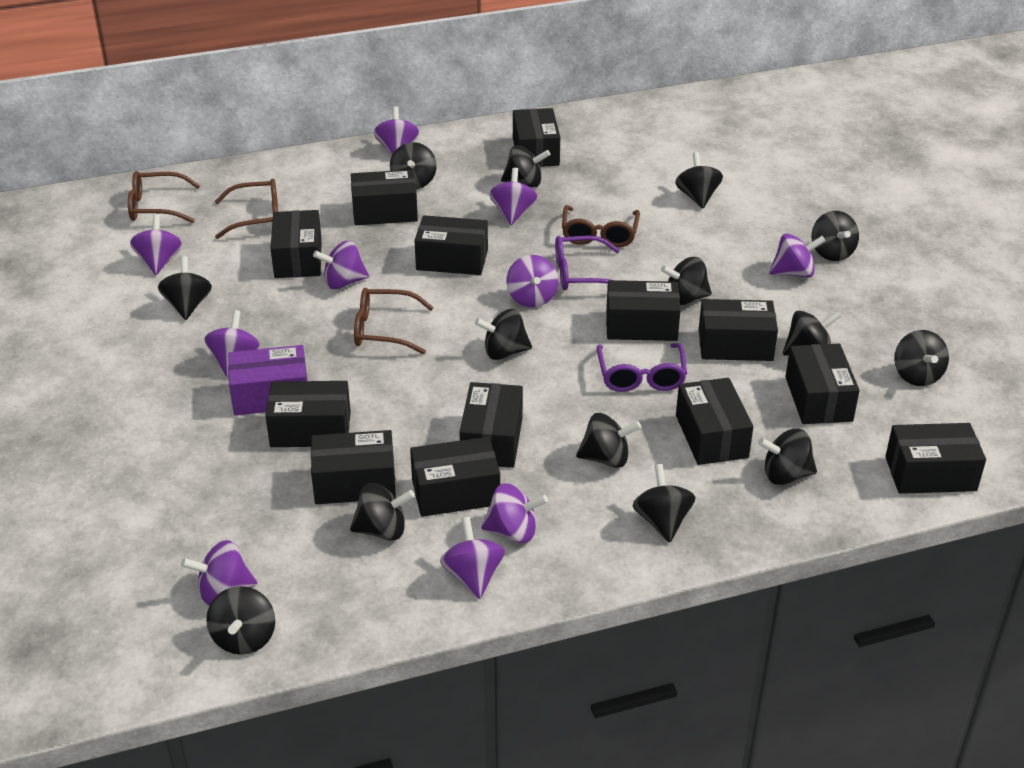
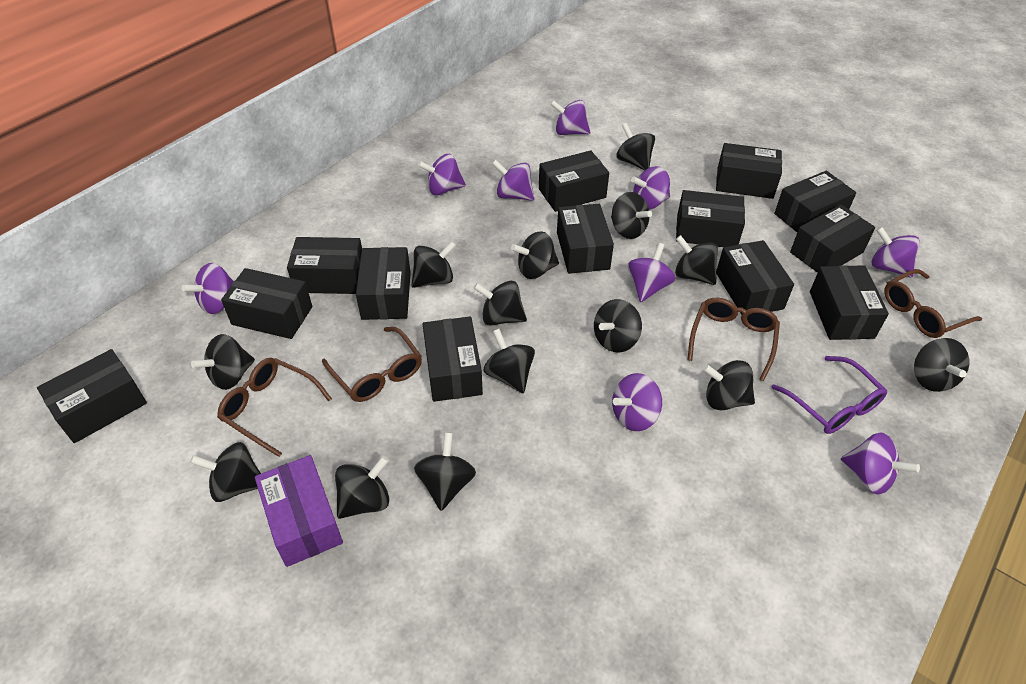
purple glasses: 2 -> 1
purple spinning top: 10 -> 9

